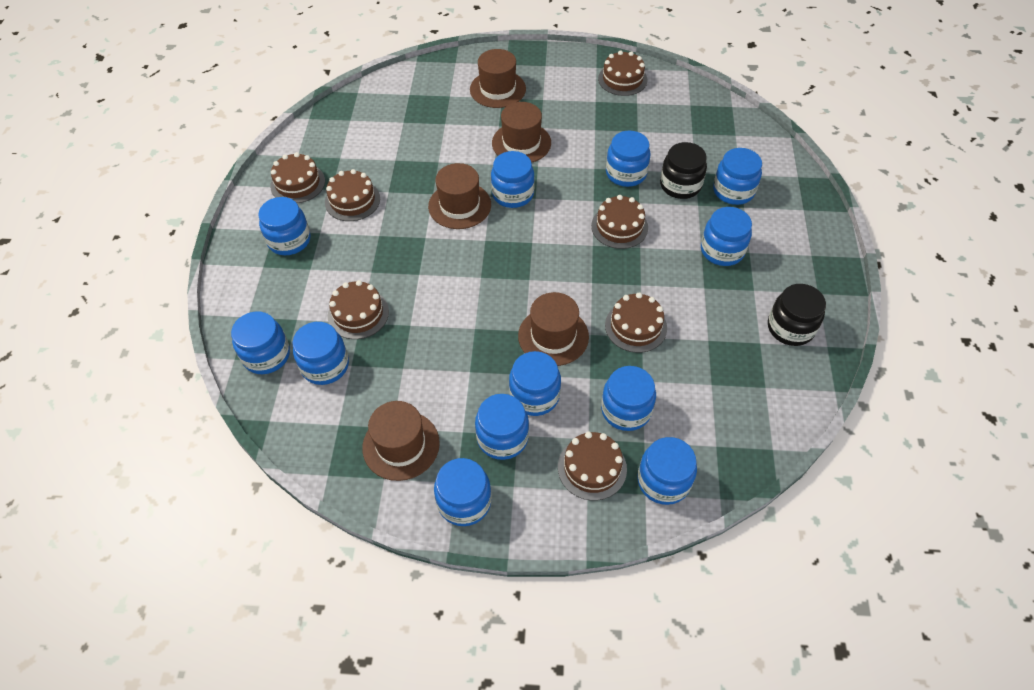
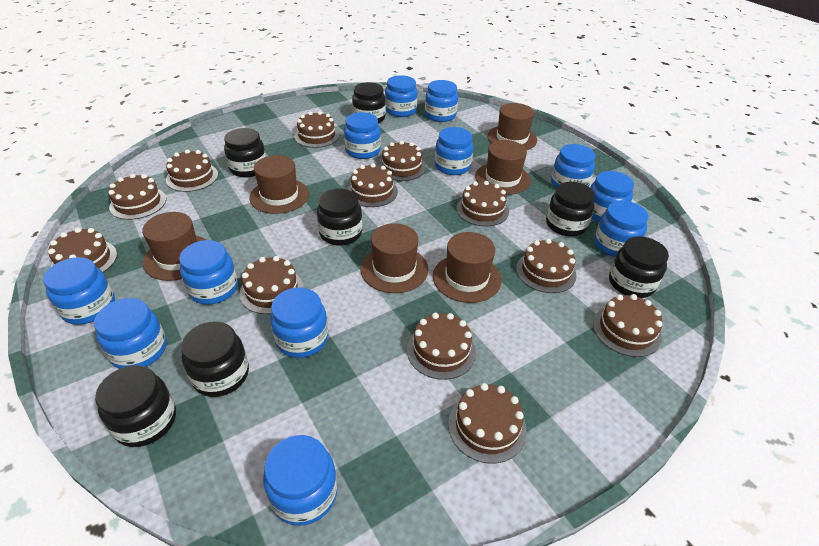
black jar: 2 -> 7
brown cake: 7 -> 12
brown hat: 5 -> 6

